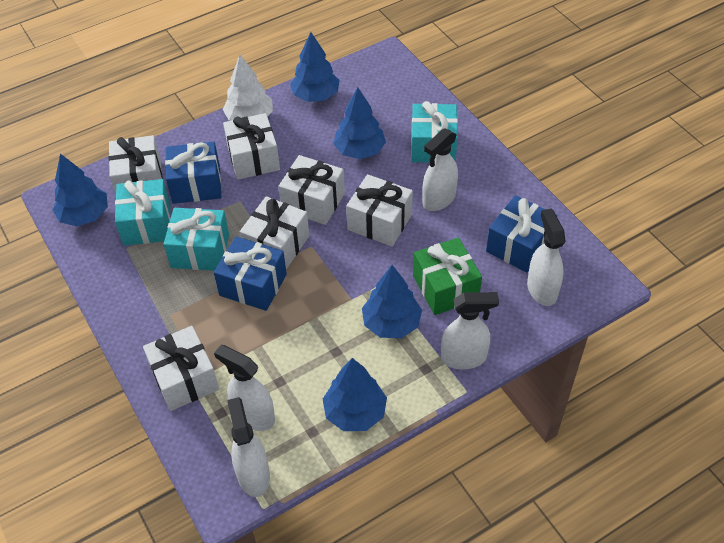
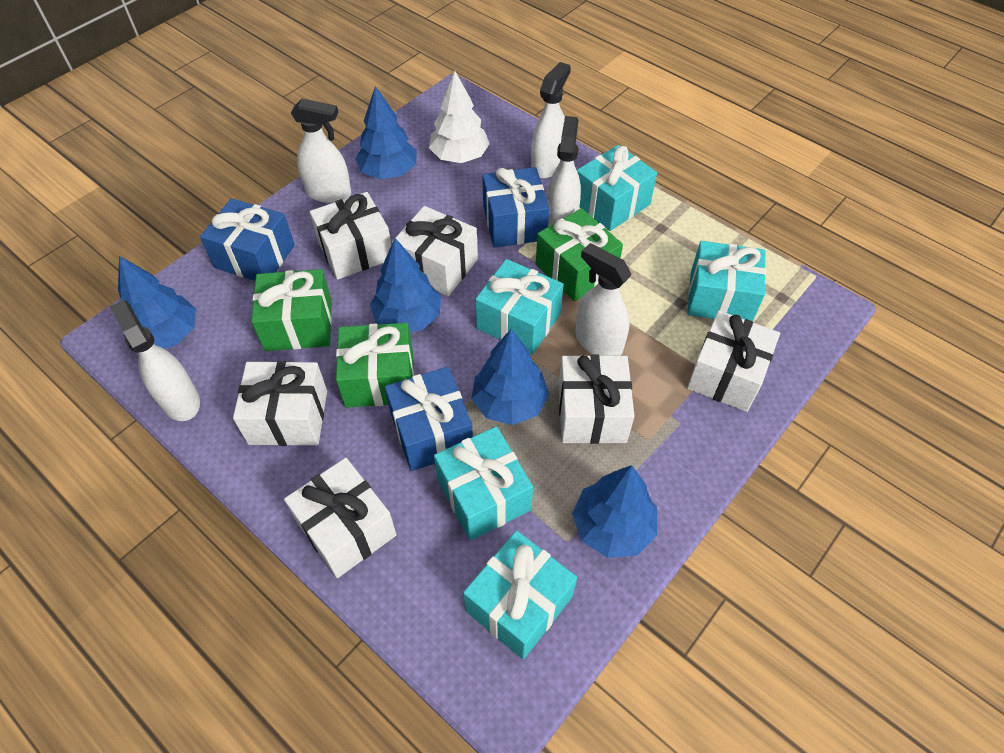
green gift: 1 -> 3
turquoise gift: 3 -> 5

